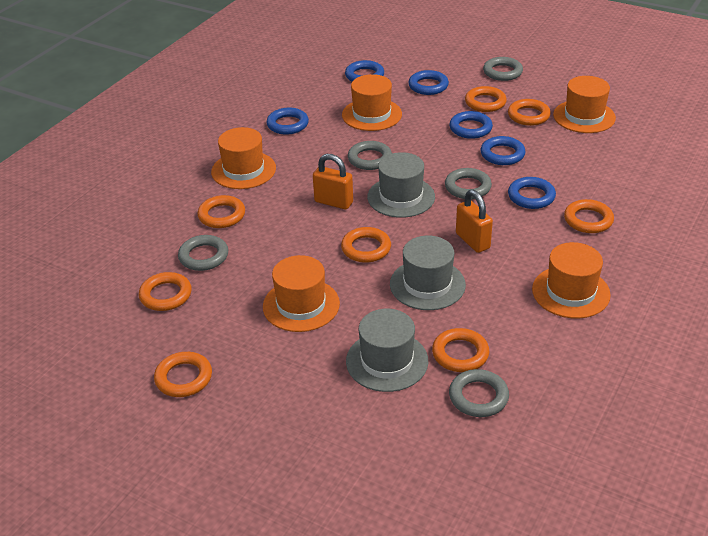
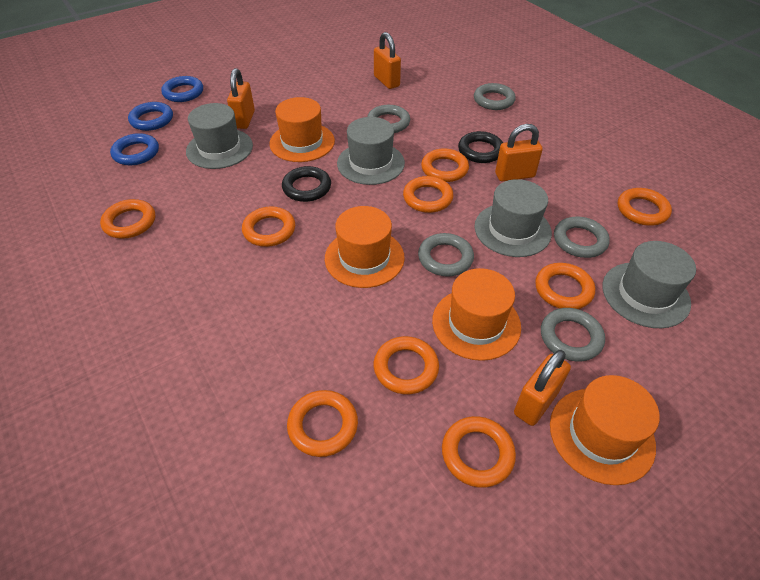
black ring: 0 -> 2
blue ring: 6 -> 3
grey hat: 3 -> 4
orange hat: 5 -> 4
orange padlock: 2 -> 4
orange ring: 8 -> 9

